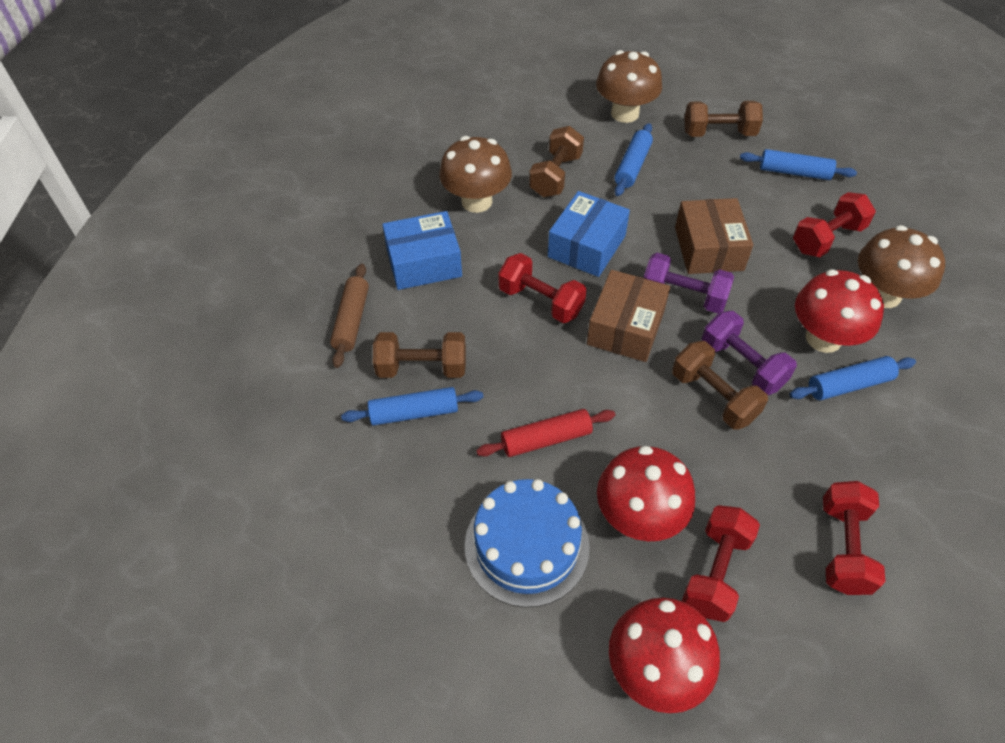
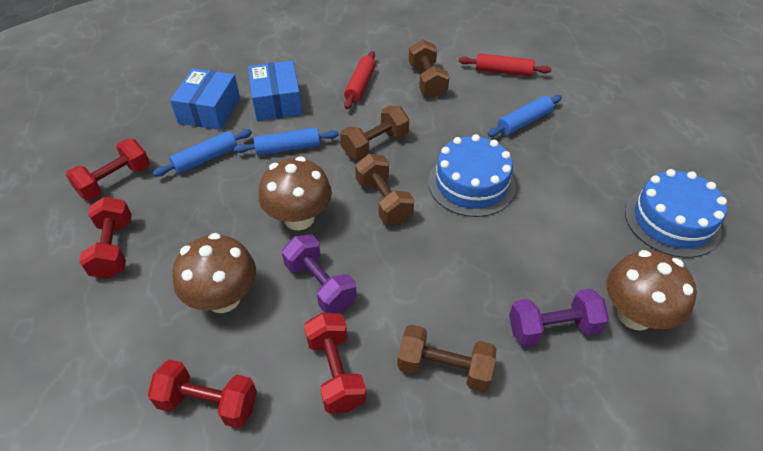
blue cake: 1 -> 2
blue rolling pin: 4 -> 3
brown box: 2 -> 0
brown rolling pin: 1 -> 0
red mushroom: 3 -> 0
red rolling pin: 1 -> 2

